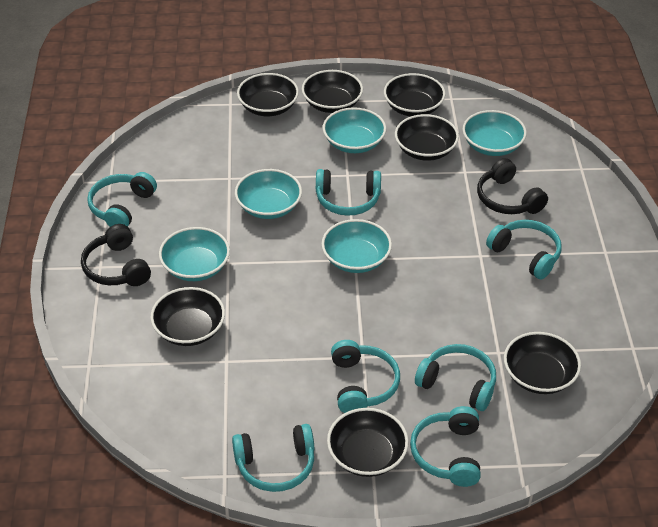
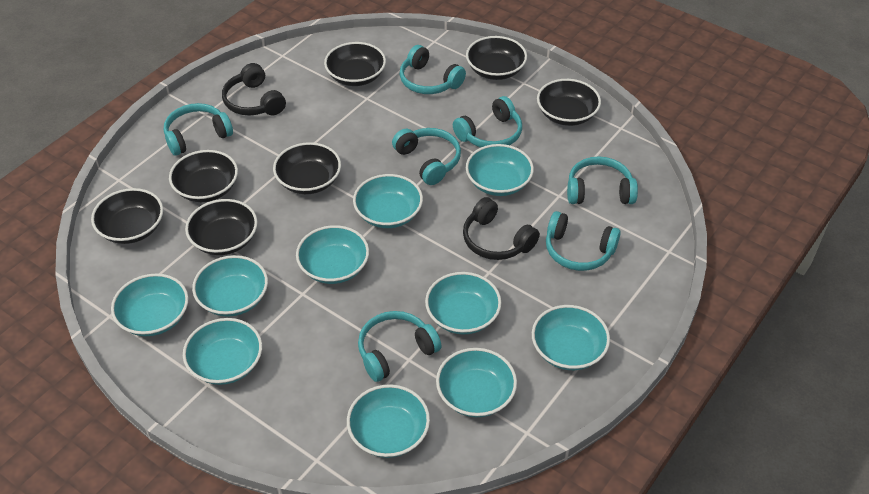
turquoise bowl: 5 -> 10

